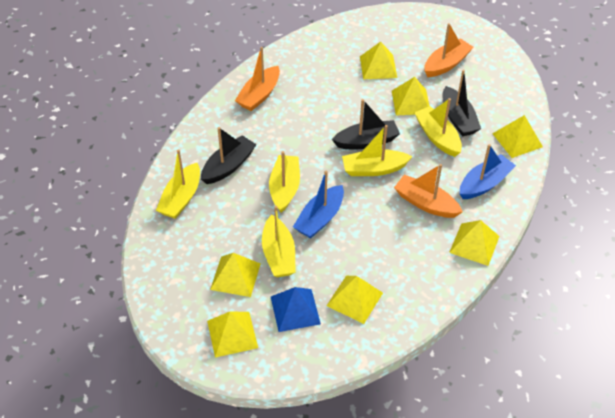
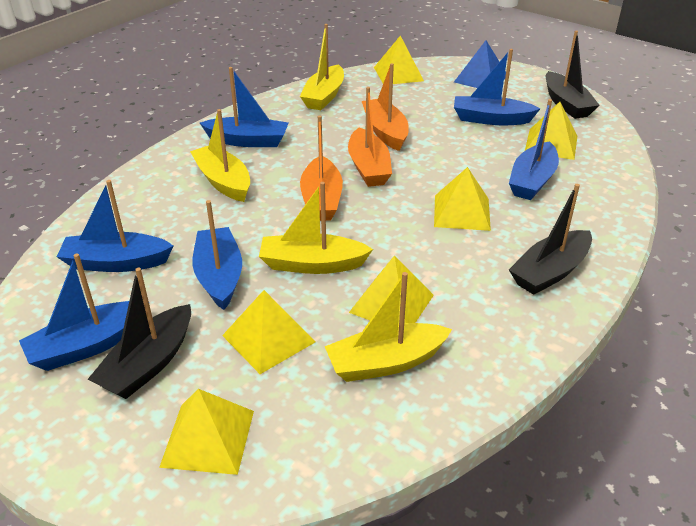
blue boat: 2 -> 6
yellow boat: 5 -> 4
yellow pyramid: 7 -> 6

